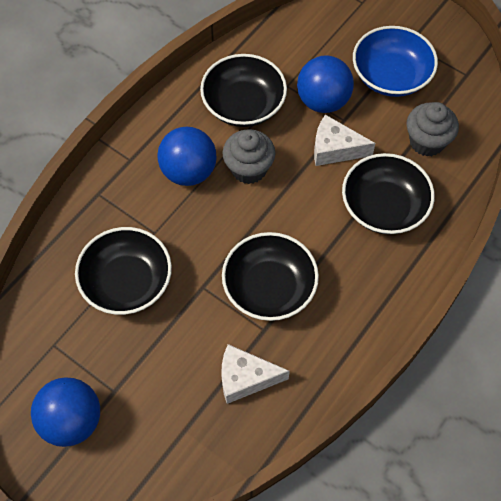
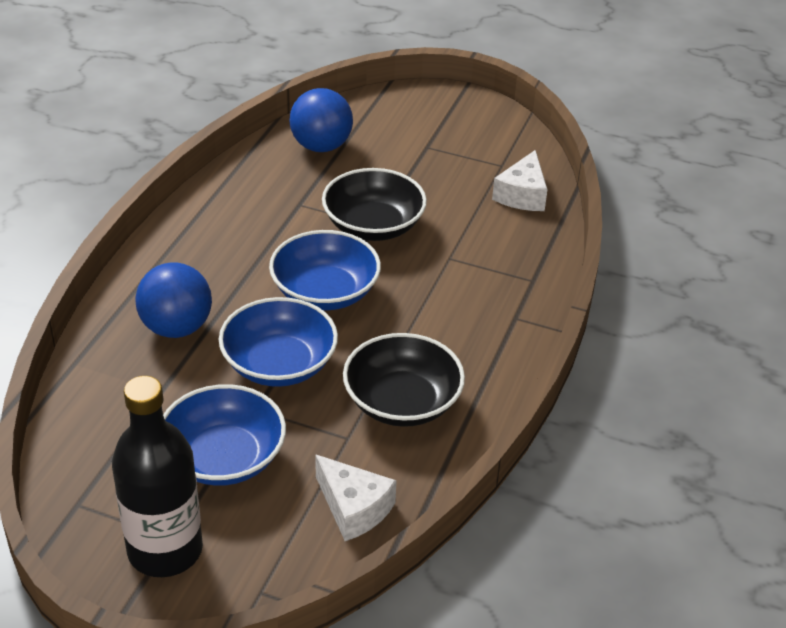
black bottle: 0 -> 1
black bowl: 4 -> 2
blue ball: 3 -> 2
blue bowl: 1 -> 3
grey cupcake: 2 -> 0

